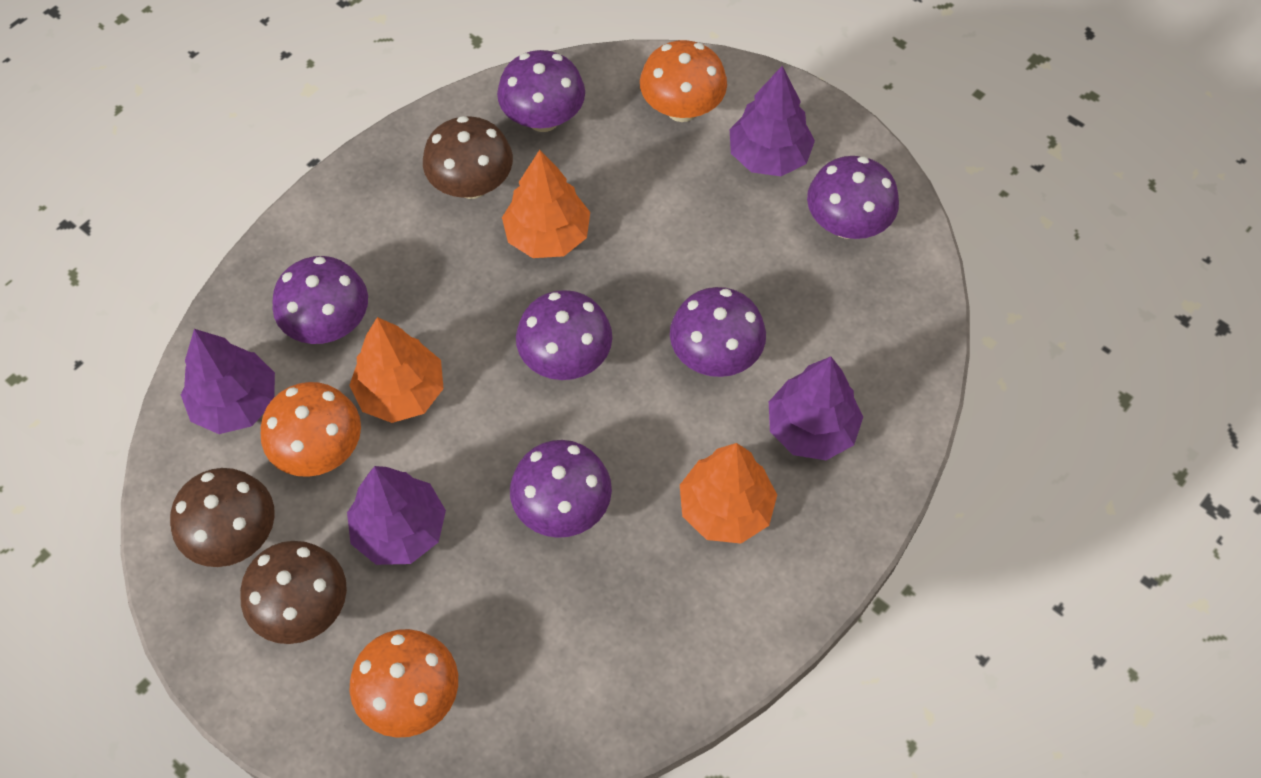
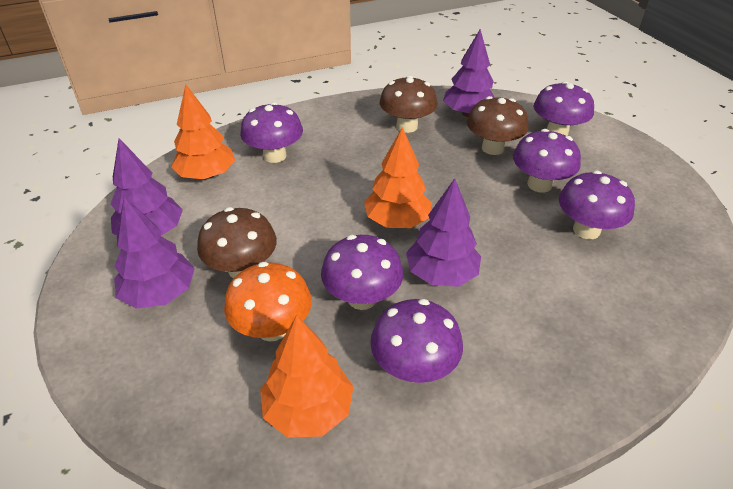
orange mushroom: 3 -> 1

